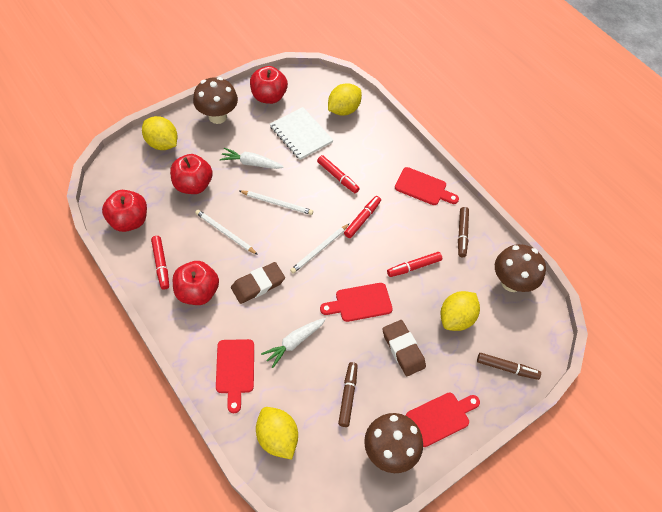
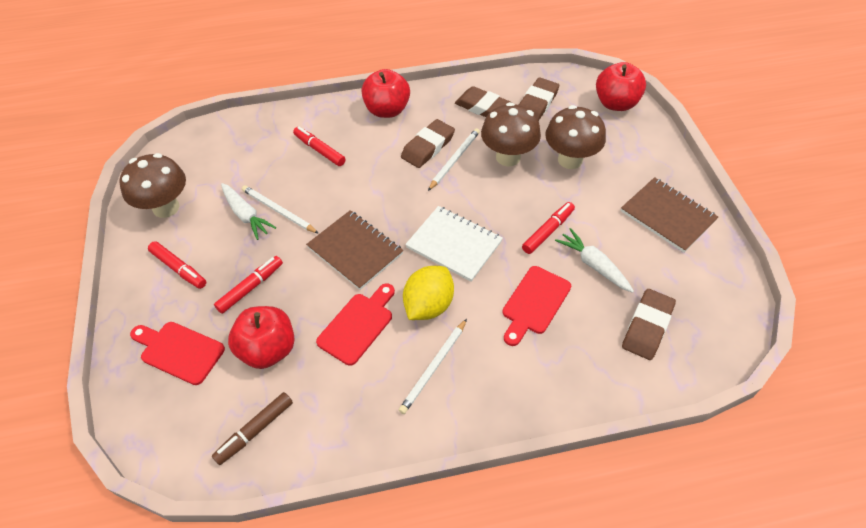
brown eraser: 2 -> 4
brown marker: 3 -> 1
brown notebook: 0 -> 2
red apple: 4 -> 3
red cutting board: 4 -> 3
yellow lemon: 4 -> 1

